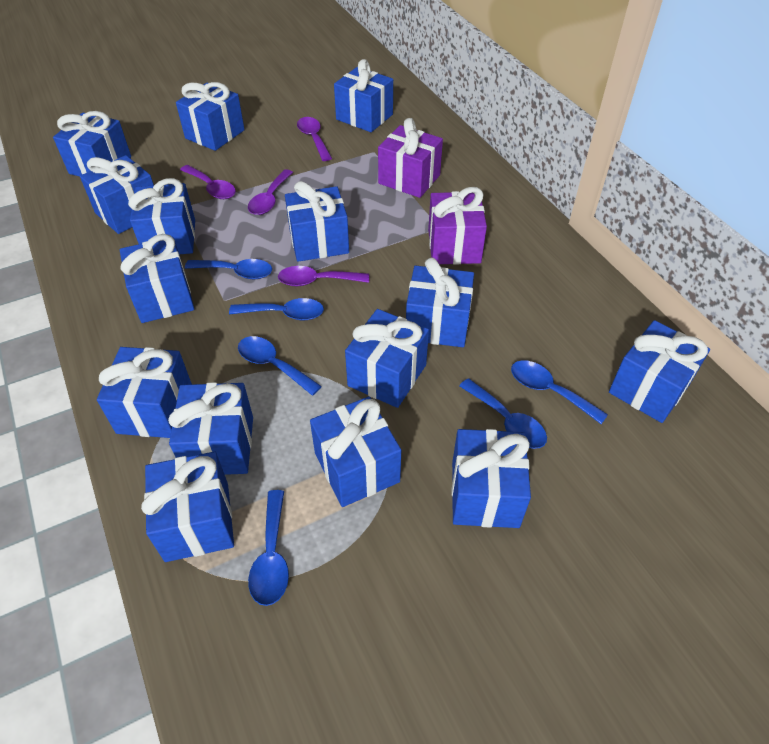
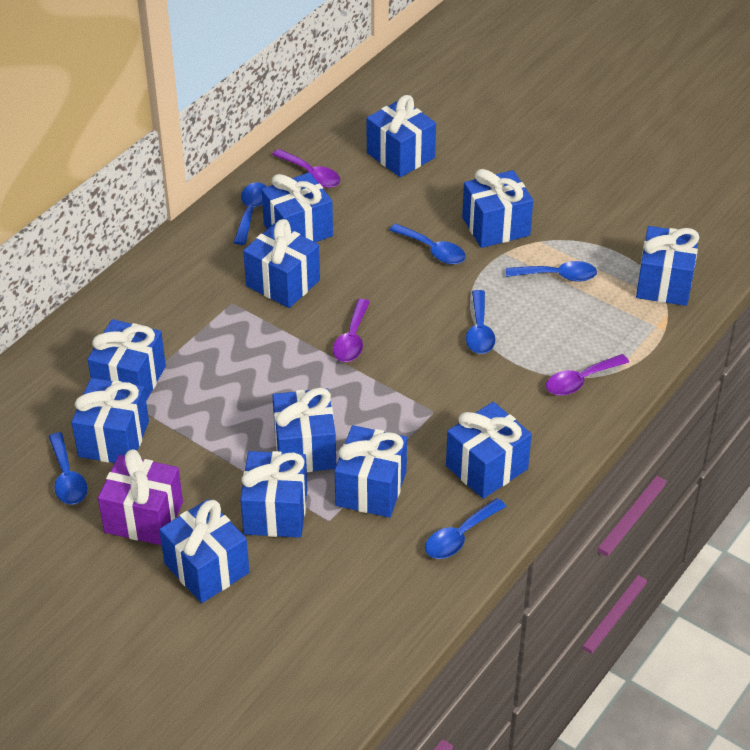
blue gift: 15 -> 12
purple gift: 2 -> 1
purple spoon: 4 -> 3

